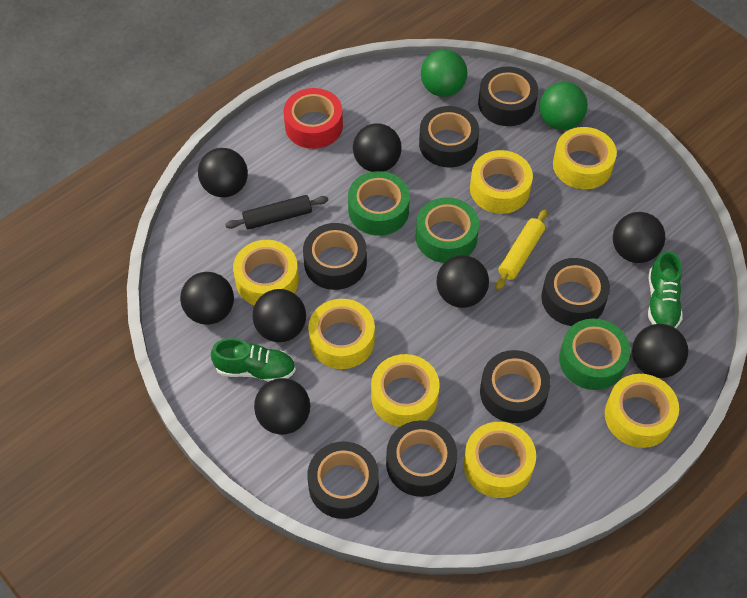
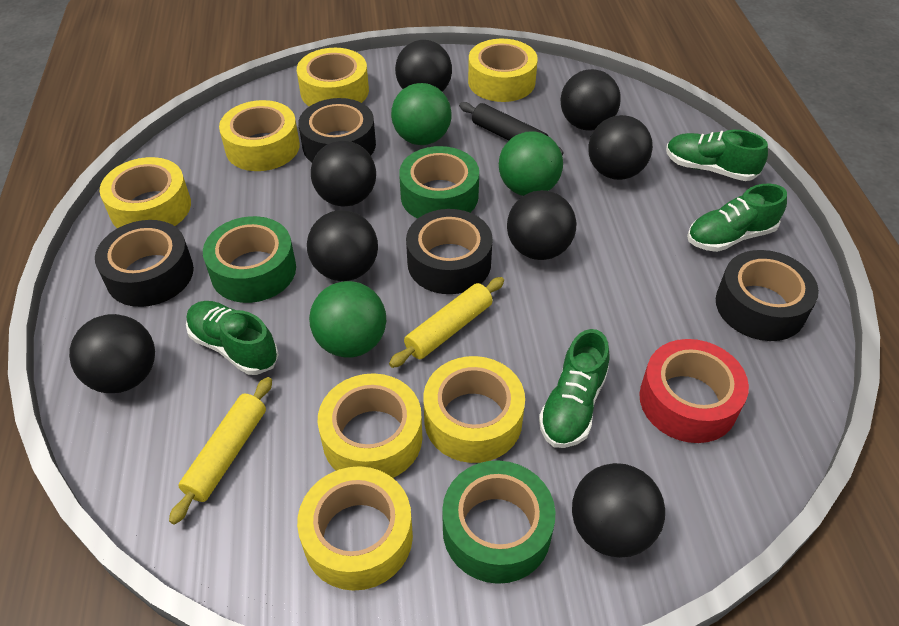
black tape: 7 -> 4
green ball: 2 -> 3
green shoe: 2 -> 4
yellow rolling pin: 1 -> 2

